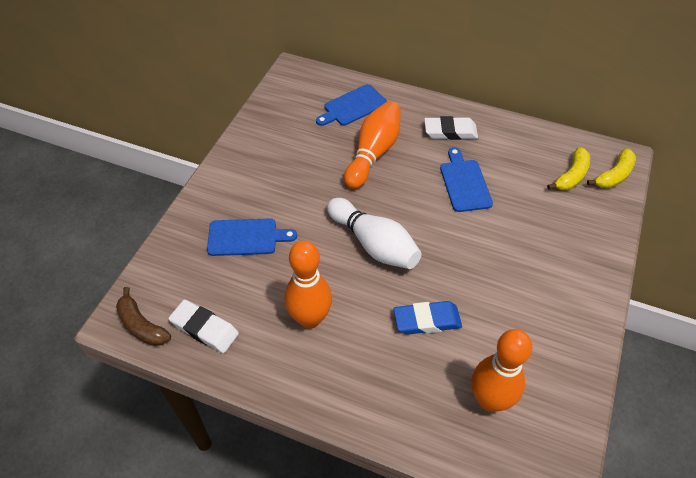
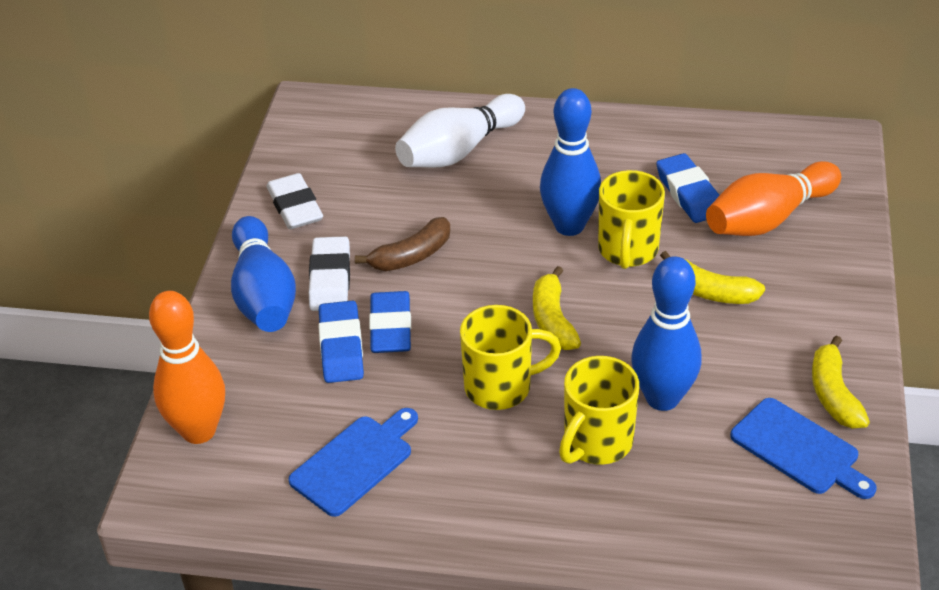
blue bowling pin: 0 -> 3
blue cutting board: 3 -> 2
blue eraser: 1 -> 3
orange bowling pin: 3 -> 2
yellow banana: 2 -> 3
yellow mug: 0 -> 3

